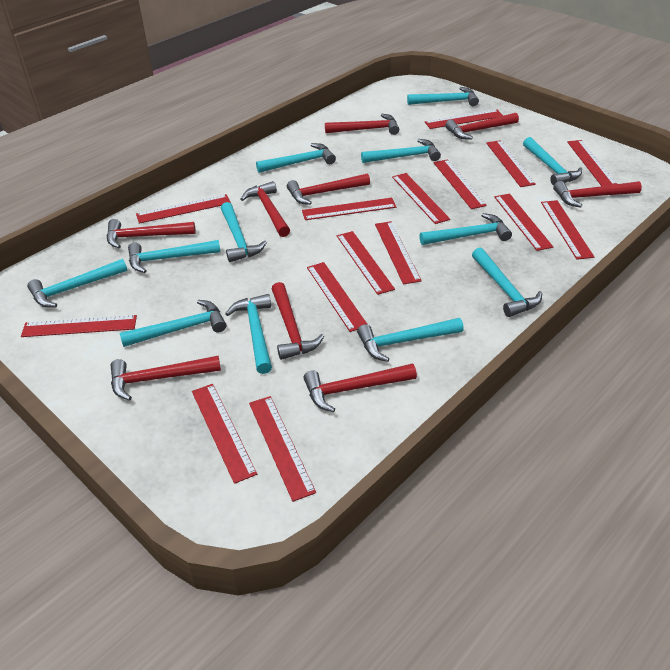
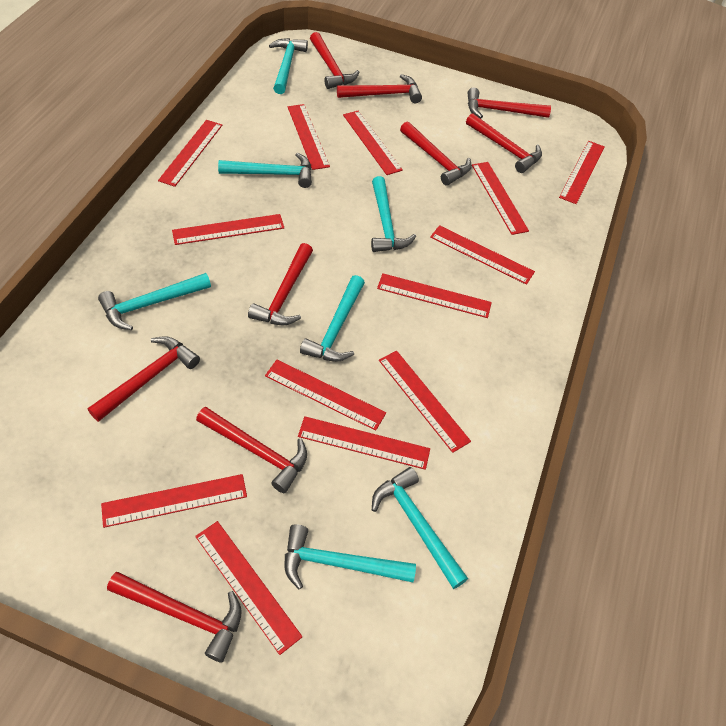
red ruler: 15 -> 13
turquoise hammer: 12 -> 7

